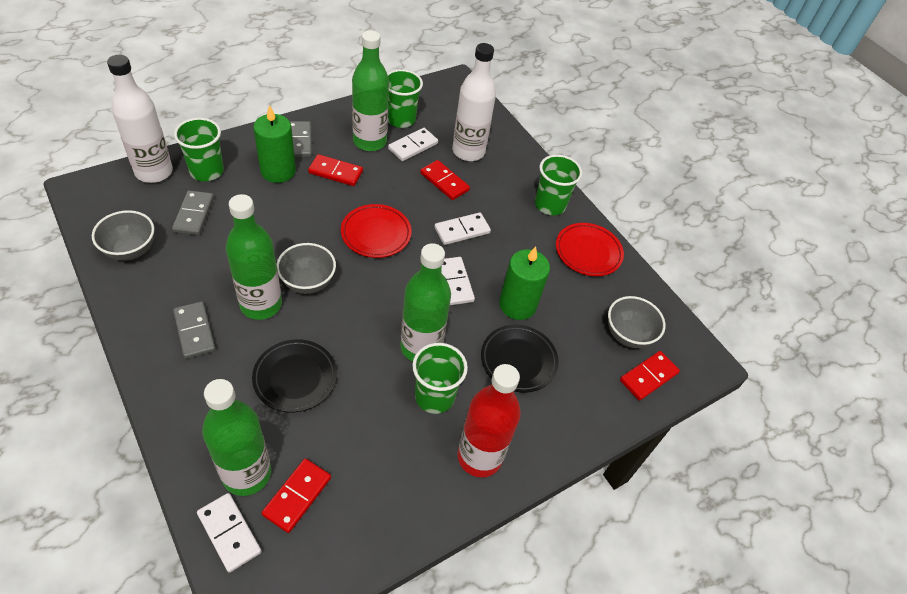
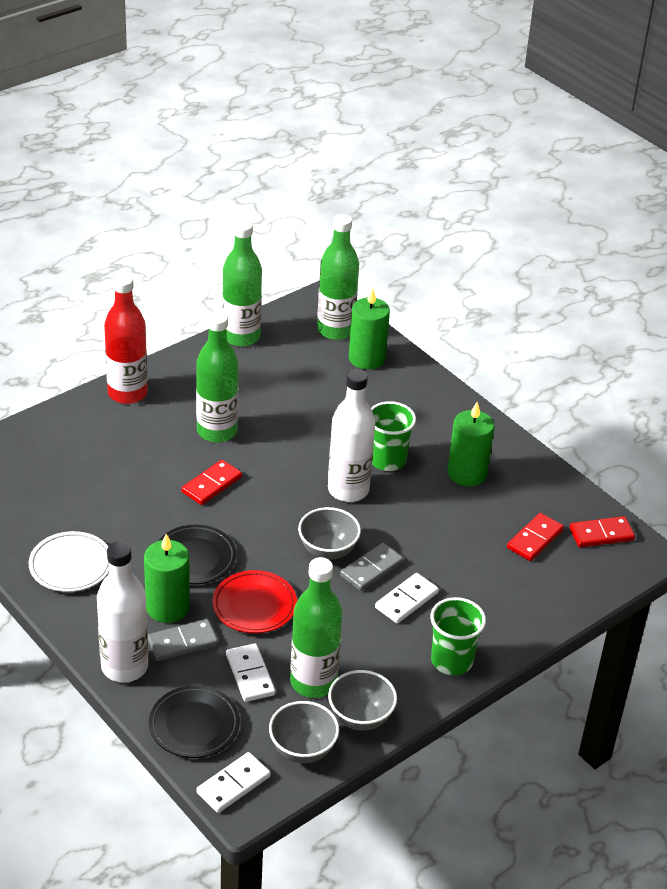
green candle: 2 -> 3
green cup: 4 -> 2
grey domino: 3 -> 2
red domino: 4 -> 3
red plate: 2 -> 1
white domino: 4 -> 3
white plate: 0 -> 1

